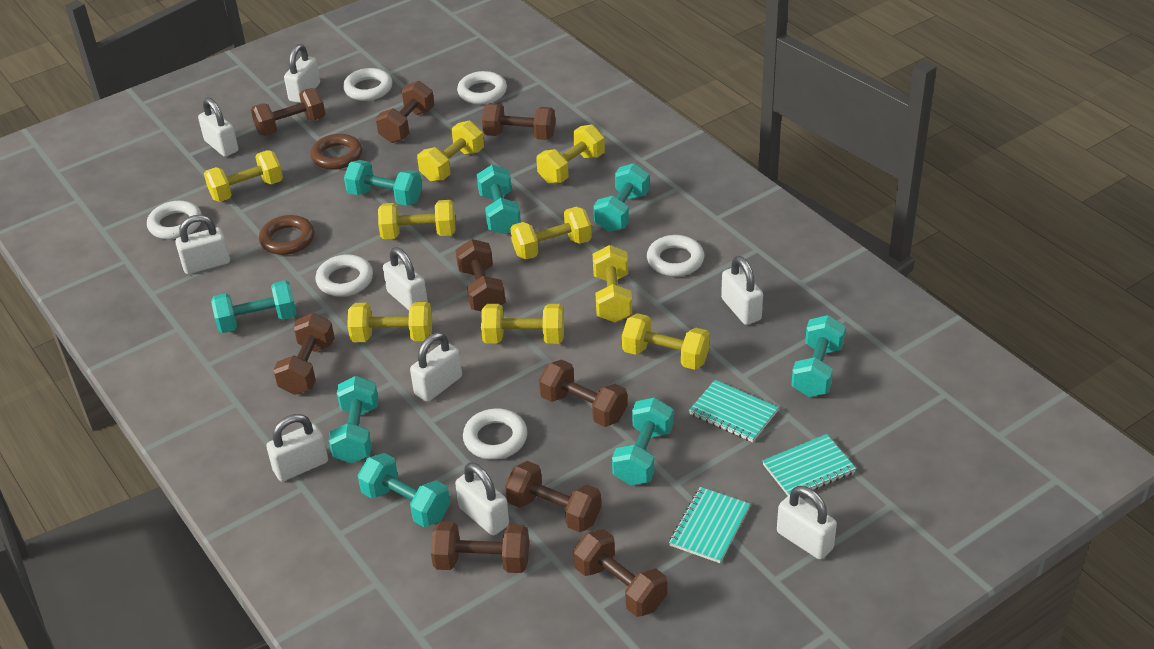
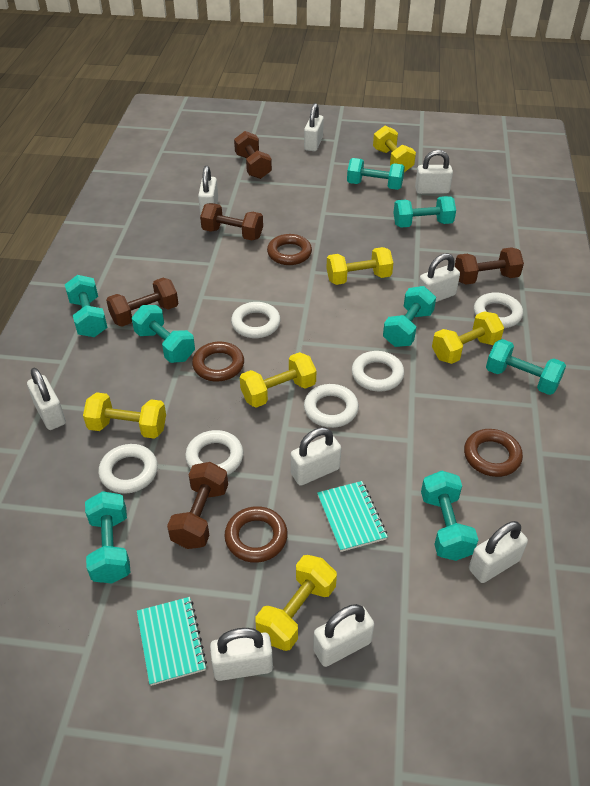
brown dumbbell: 9 -> 5
brown ring: 2 -> 4
turquoise notebook: 3 -> 2
yellow dumbbell: 9 -> 6

